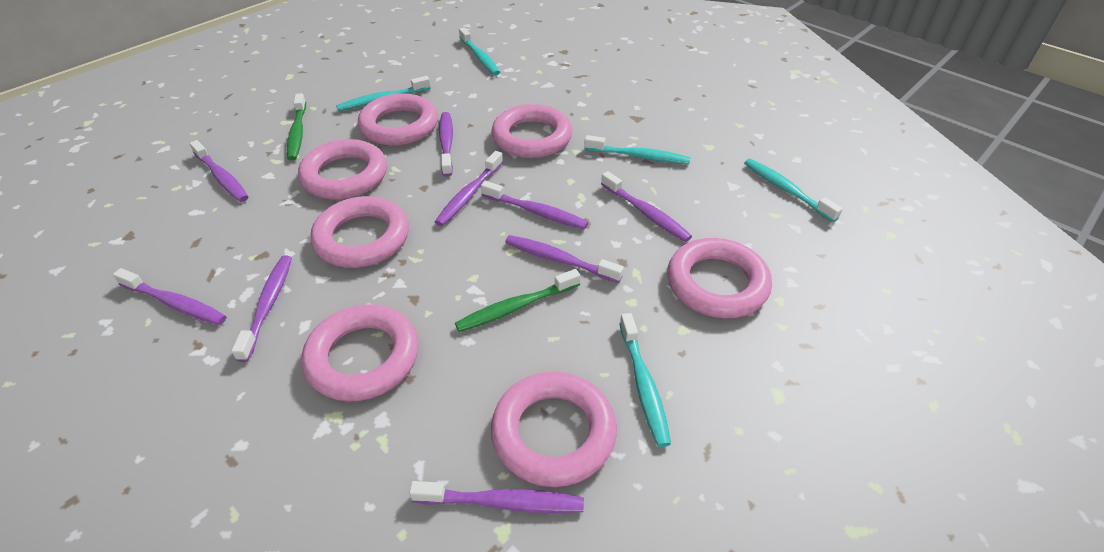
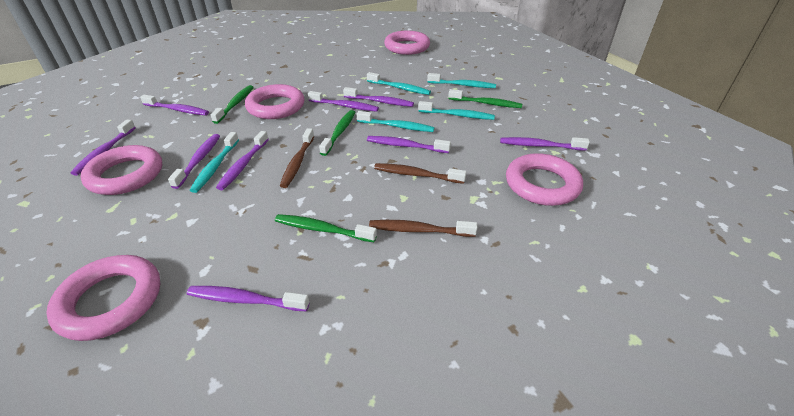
brown toothbrush: 0 -> 3
green toothbrush: 2 -> 4
pink ring: 7 -> 5

